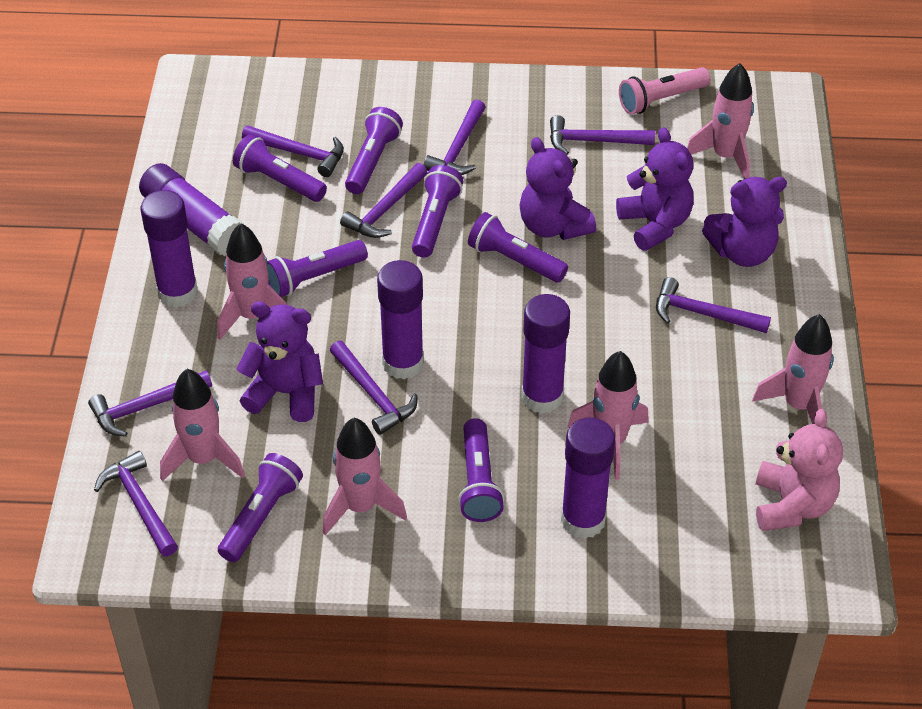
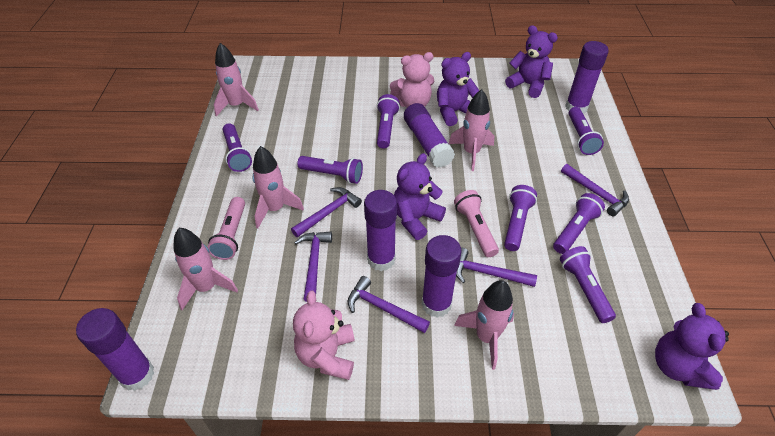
pink flashlight: 1 -> 2
pink rocket: 6 -> 5
pink teddy bear: 1 -> 2
purple hammer: 8 -> 5

